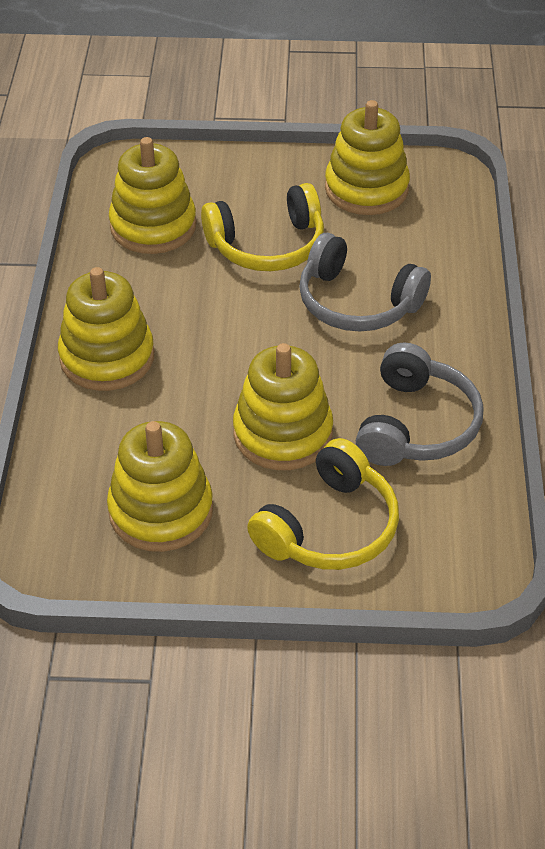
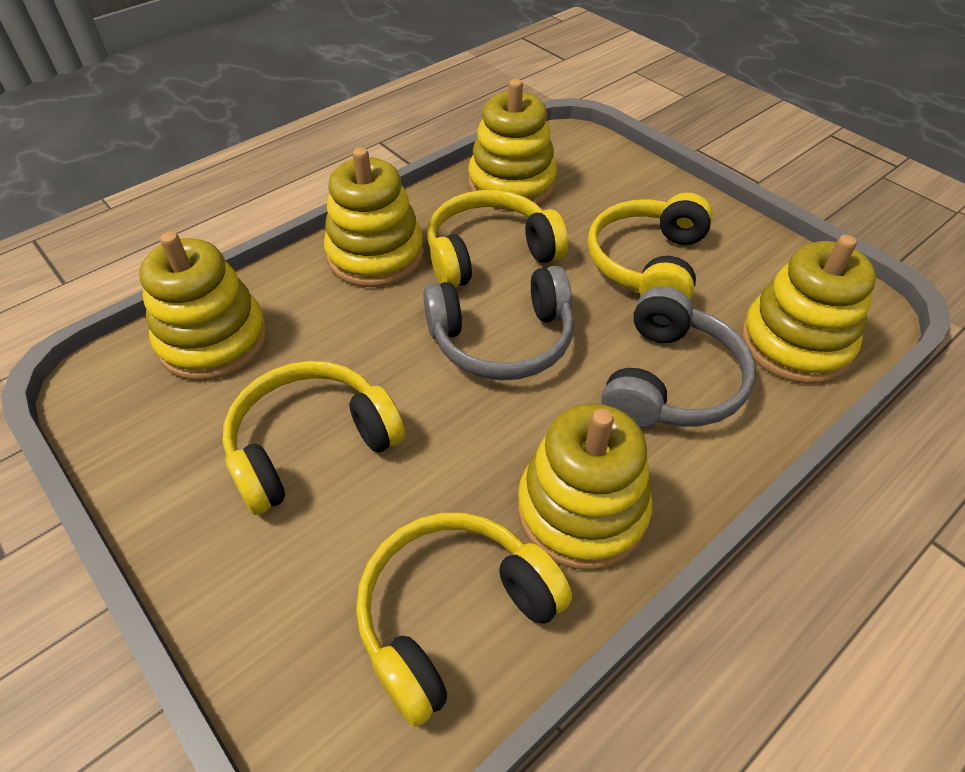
yellow headphones: 2 -> 4

